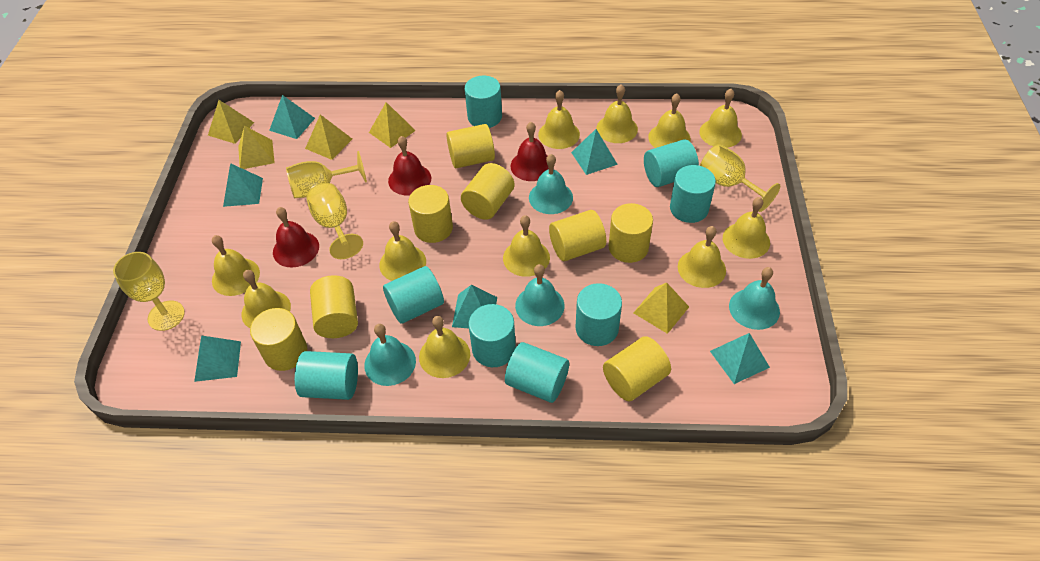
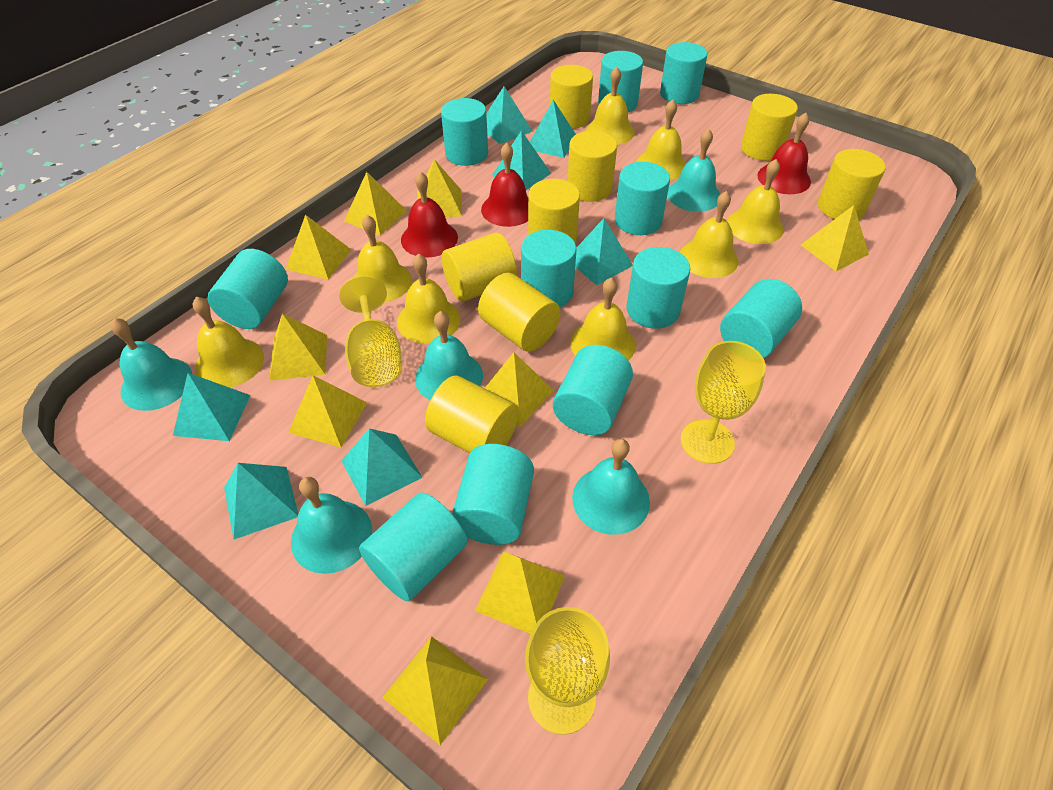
turquoise bell: 4 -> 5
turquoise cylinder: 8 -> 11
turquoise pyramid: 6 -> 7
yellow bell: 11 -> 8
yellow goblet: 4 -> 3
yellow pyramid: 5 -> 9

